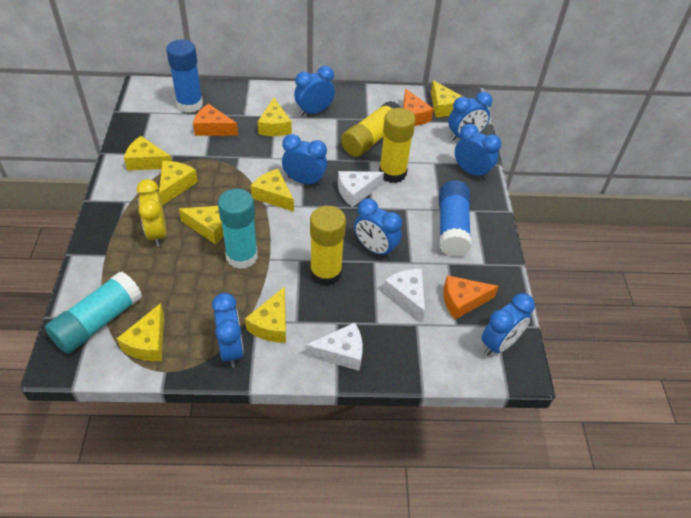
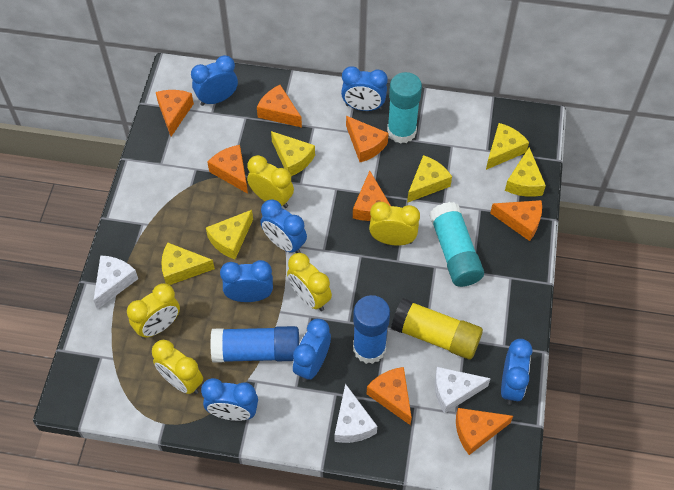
orange cheese: 3 -> 8
yellow cheese: 8 -> 6
yellow clock: 1 -> 5
yellow glue stick: 3 -> 1

